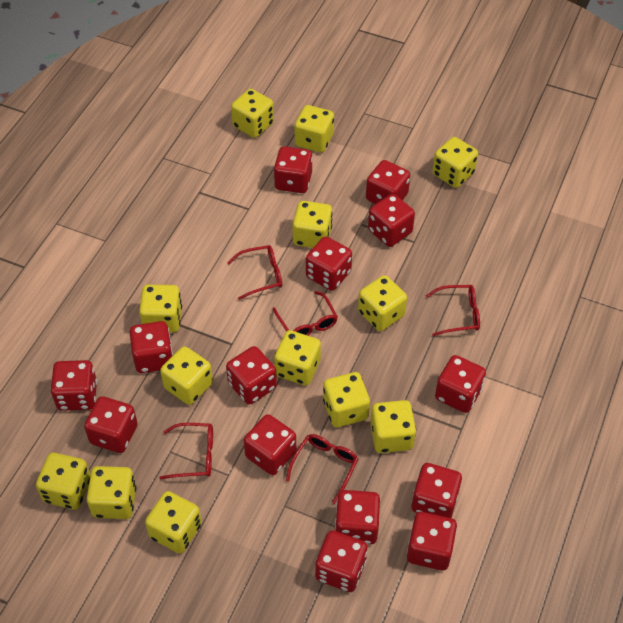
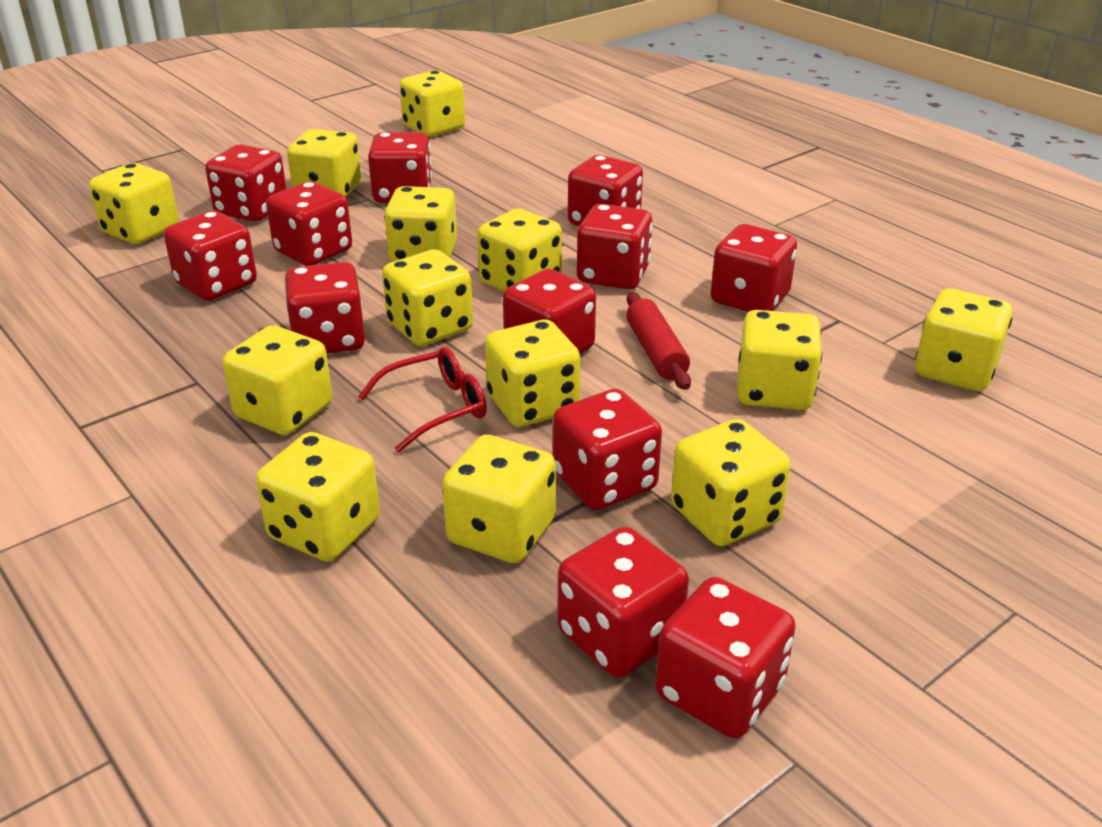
red dice: 14 -> 12
red glasses: 5 -> 1
red rolling pin: 0 -> 1

